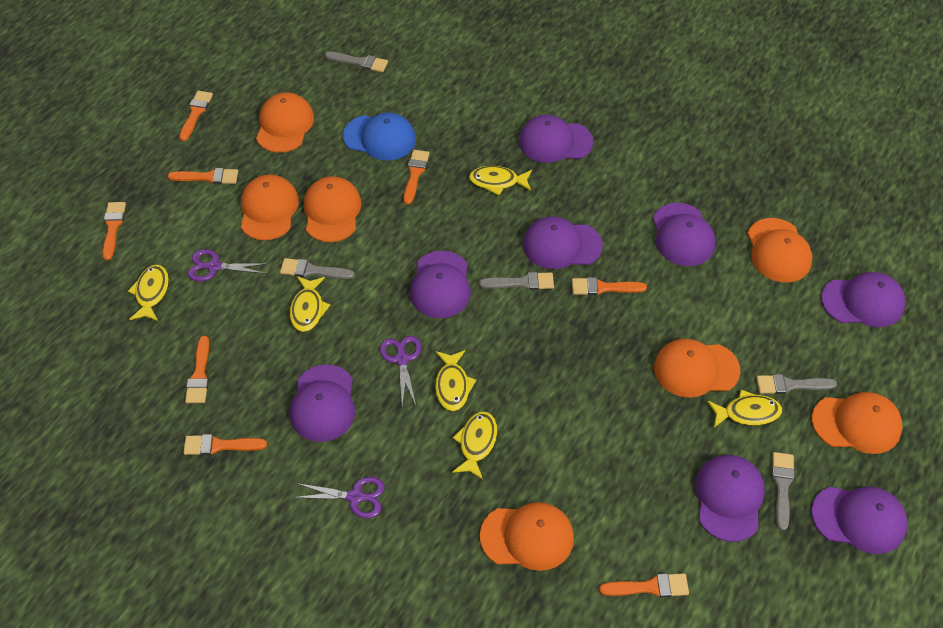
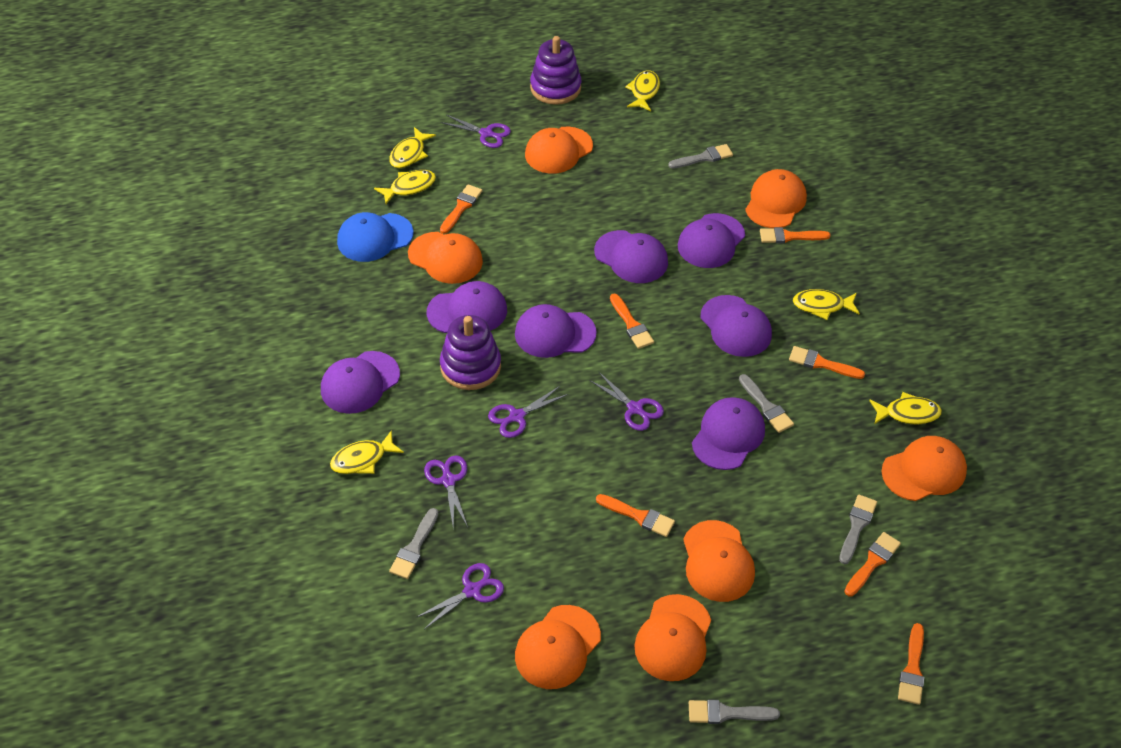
orange brush: 8 -> 7
purple cap: 8 -> 7
purple scissors: 3 -> 5
purple stacking toy: 0 -> 2

